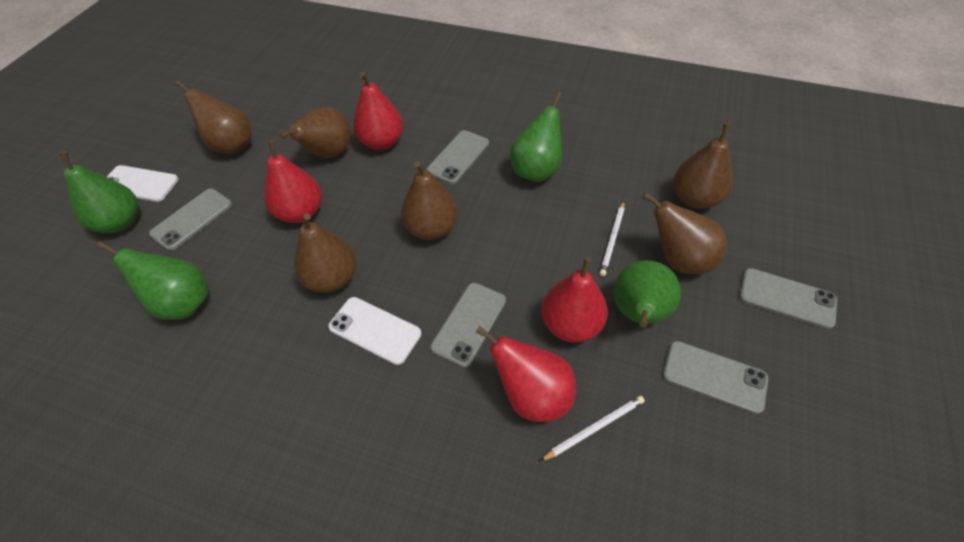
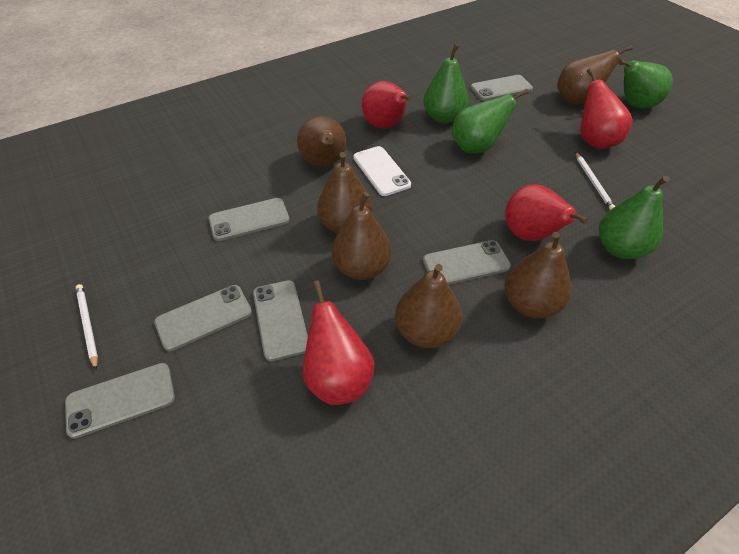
grey phone: 5 -> 6
white phone: 2 -> 1

